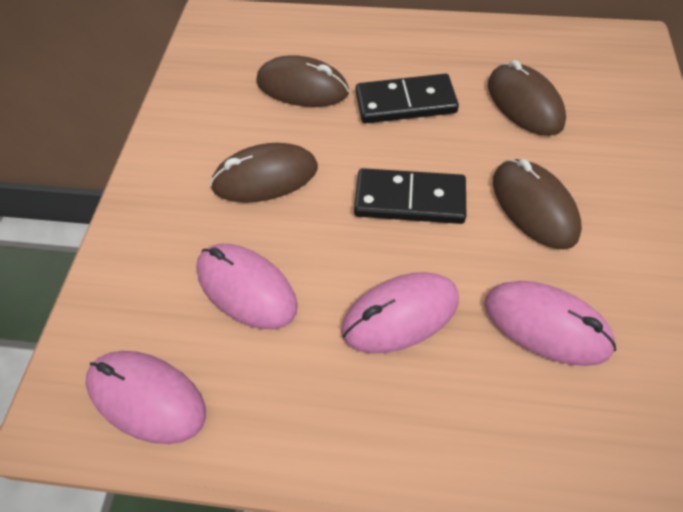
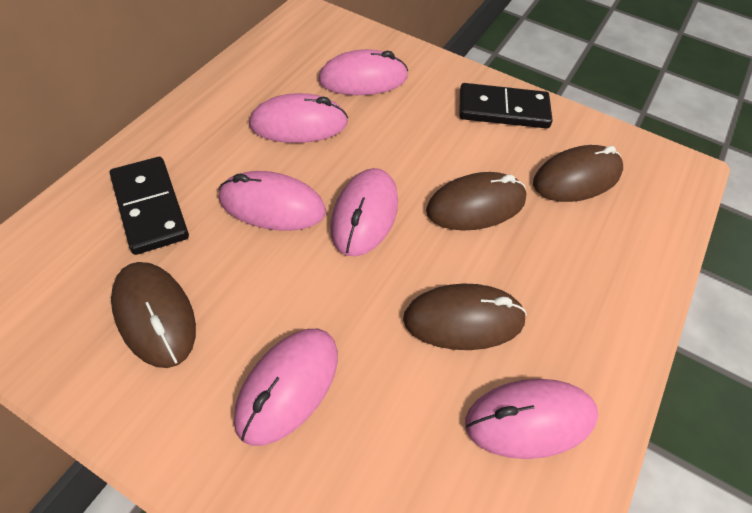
pink mouse: 4 -> 6

